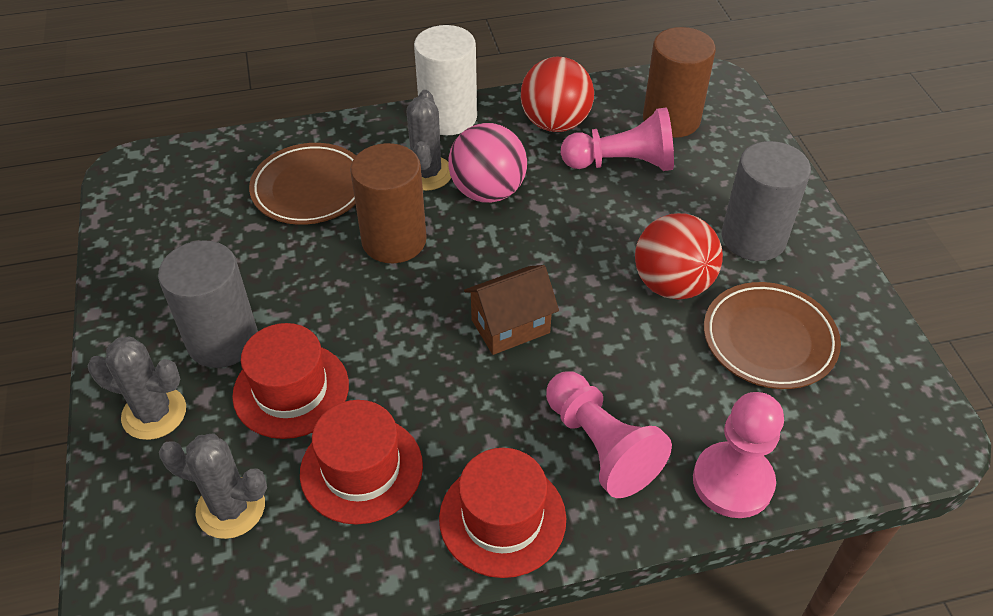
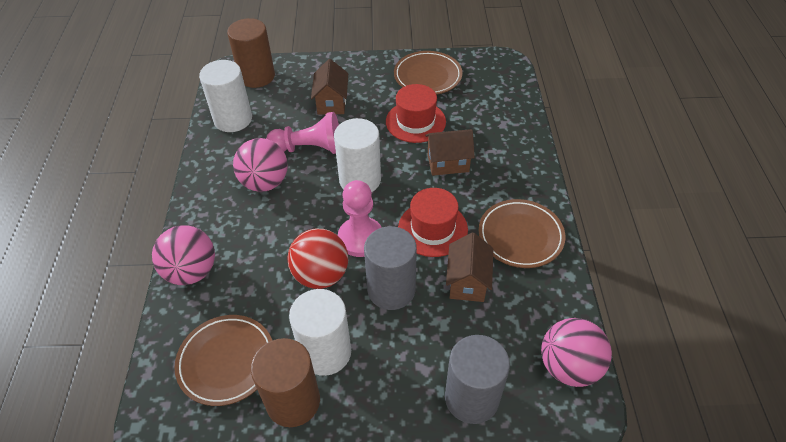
brown house: 1 -> 3
brown plate: 2 -> 3
grey cactus: 3 -> 0
pink ball: 1 -> 3
pink pawn: 3 -> 2
red ball: 2 -> 1
red hat: 3 -> 2
white cylinder: 1 -> 3

